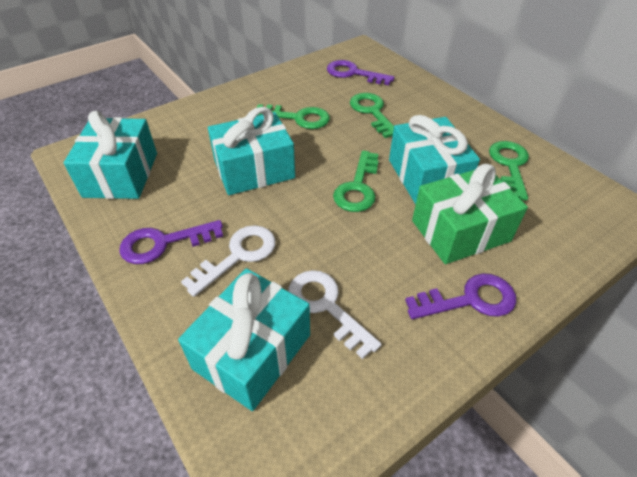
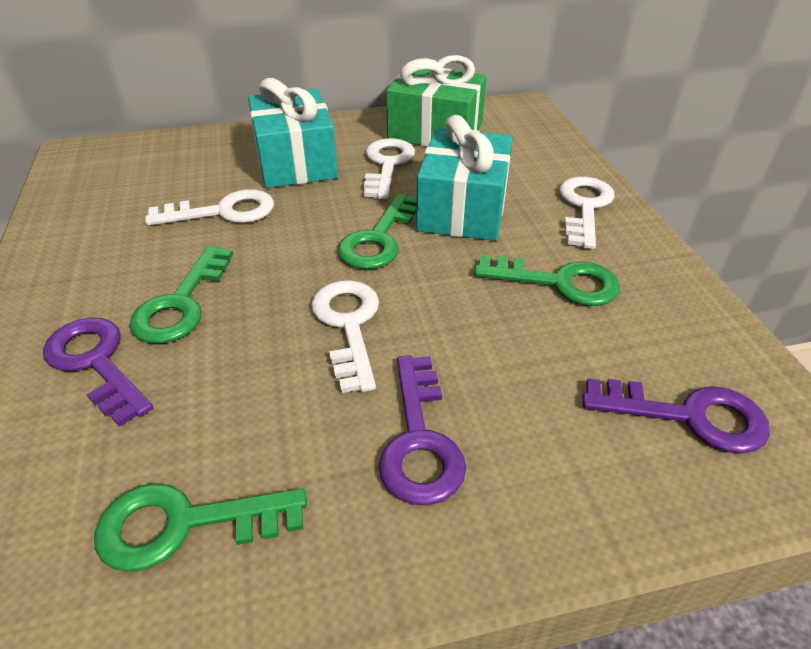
turquoise gift: 4 -> 2
white key: 2 -> 4

